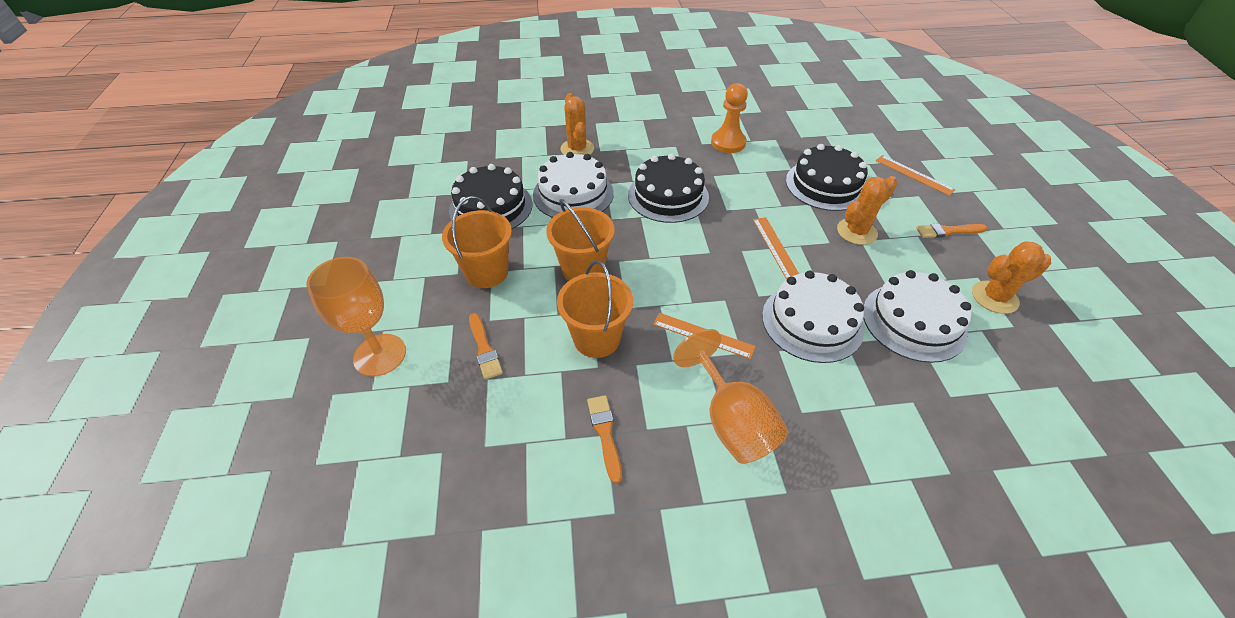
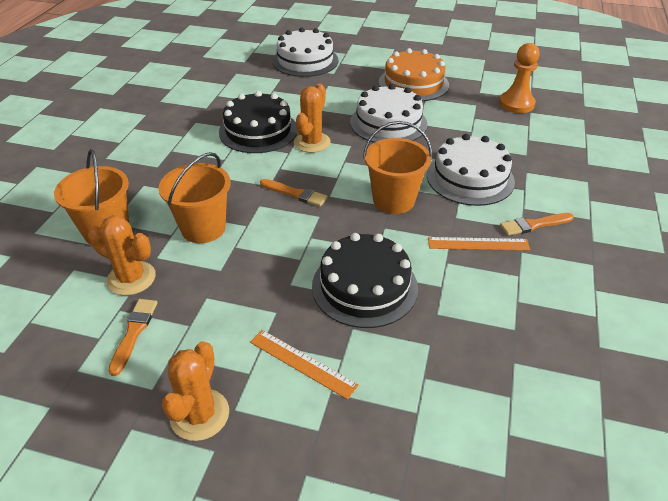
black cake: 3 -> 2
orange cake: 0 -> 1
orange goblet: 2 -> 0
orange ruler: 3 -> 2

